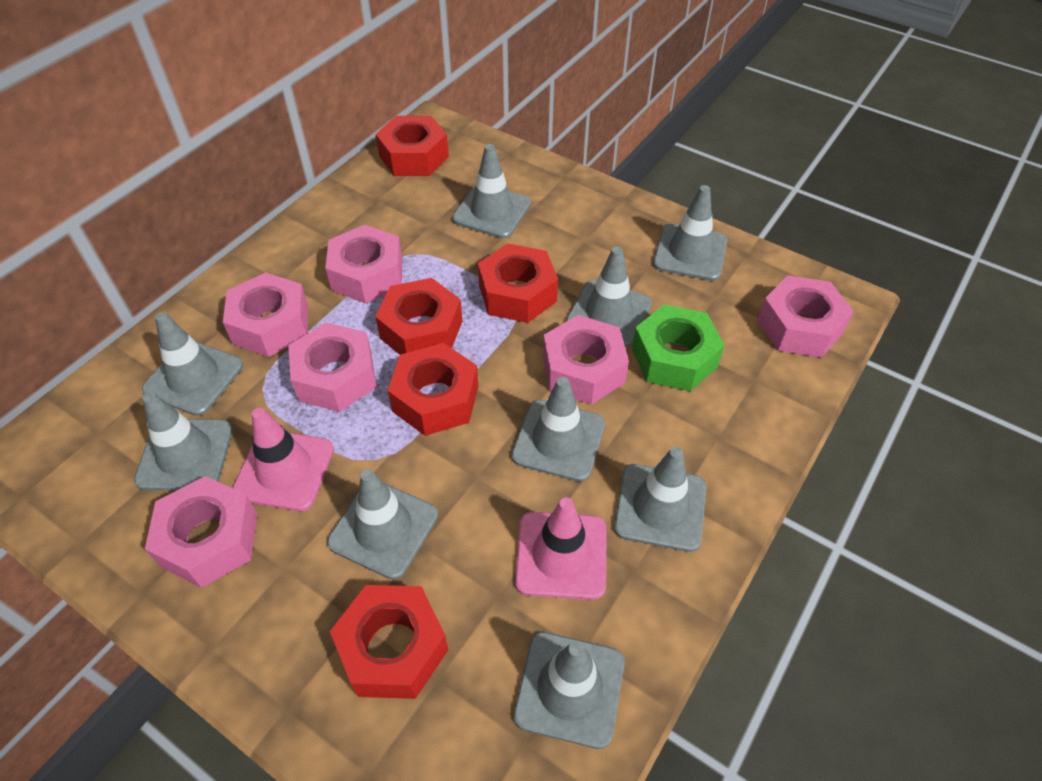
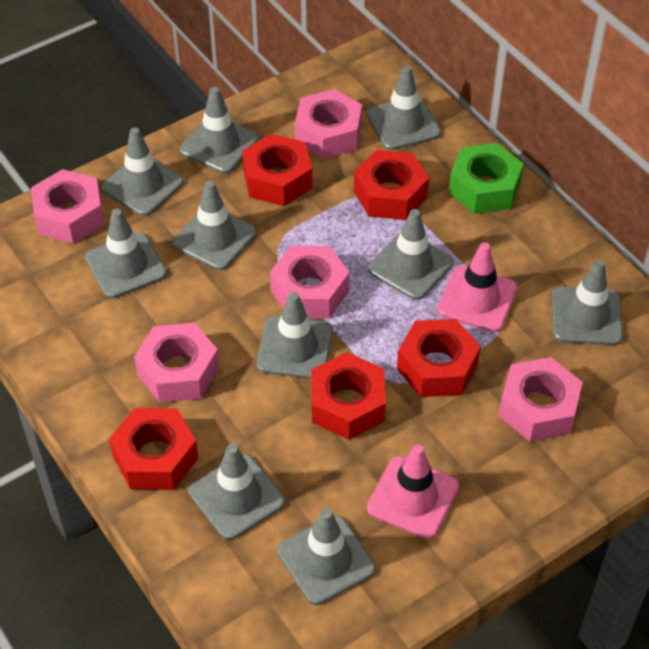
grey traffic cone: 9 -> 10
pink nut: 6 -> 5

